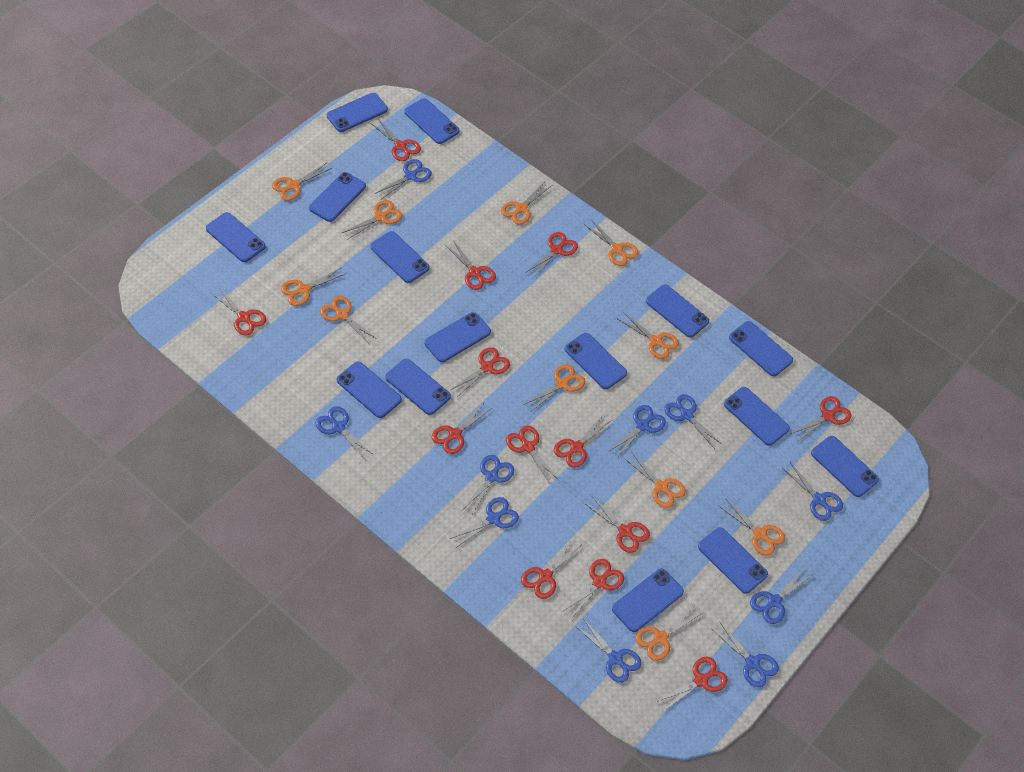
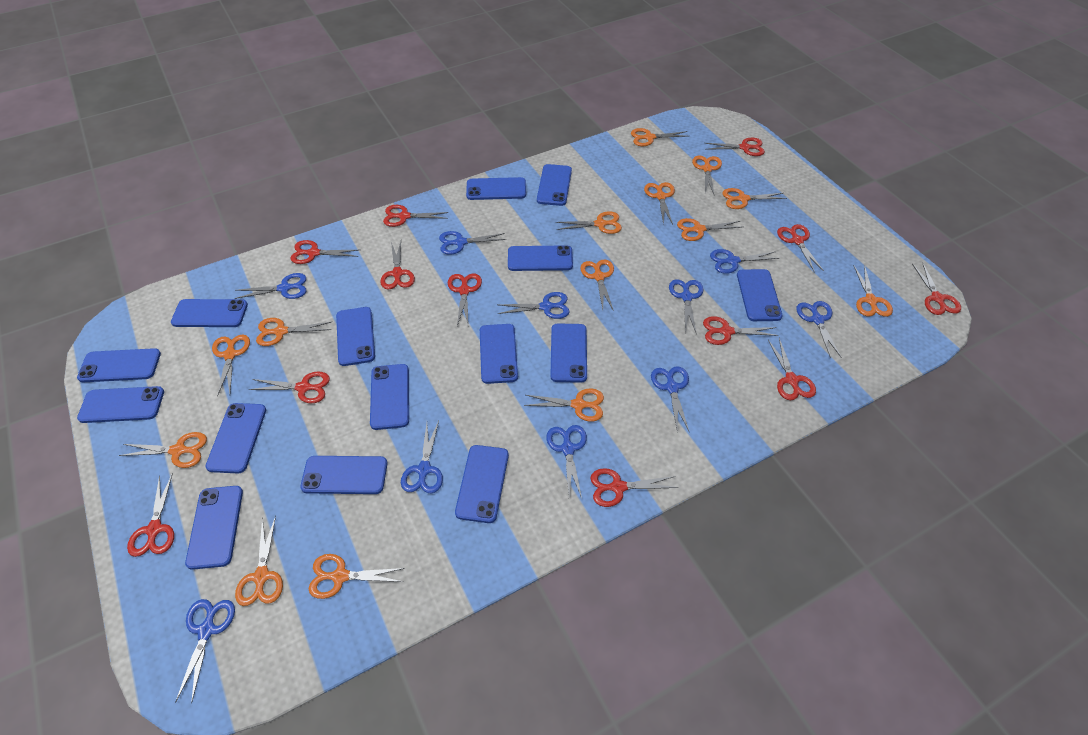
orange scissors: 11 -> 14
red scissors: 13 -> 12

